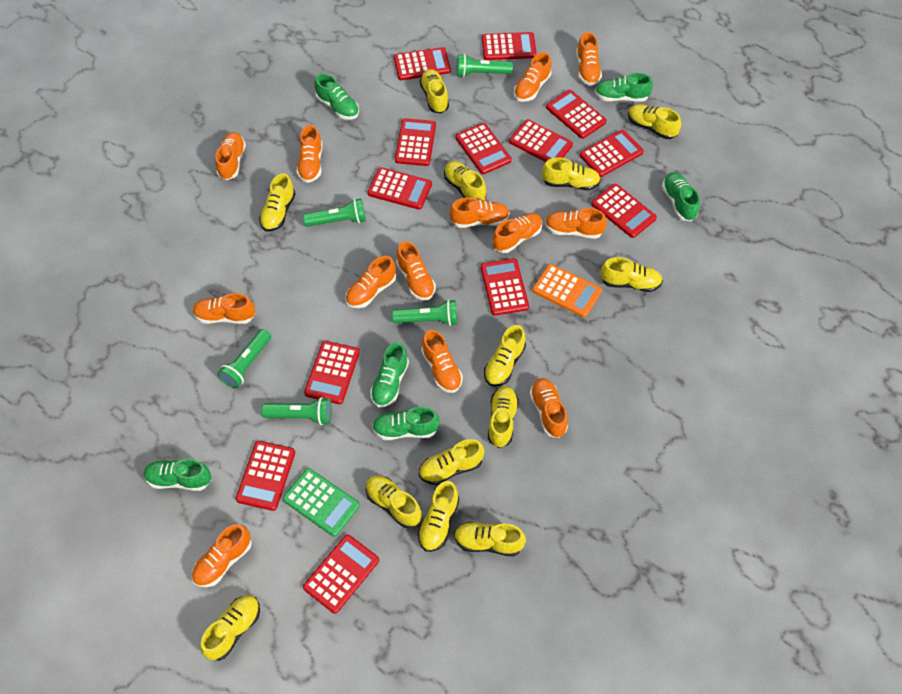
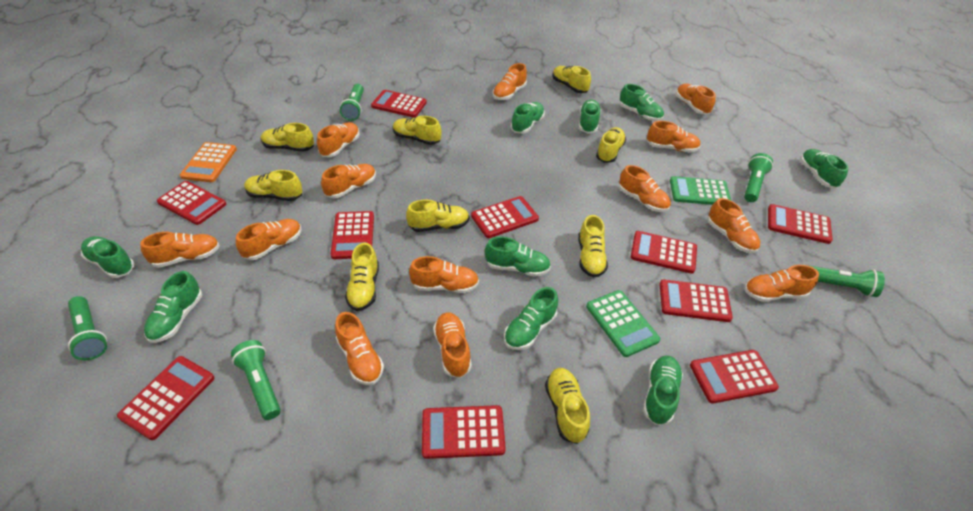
green calculator: 1 -> 2
green shoe: 6 -> 9
red calculator: 13 -> 10
yellow shoe: 13 -> 9

